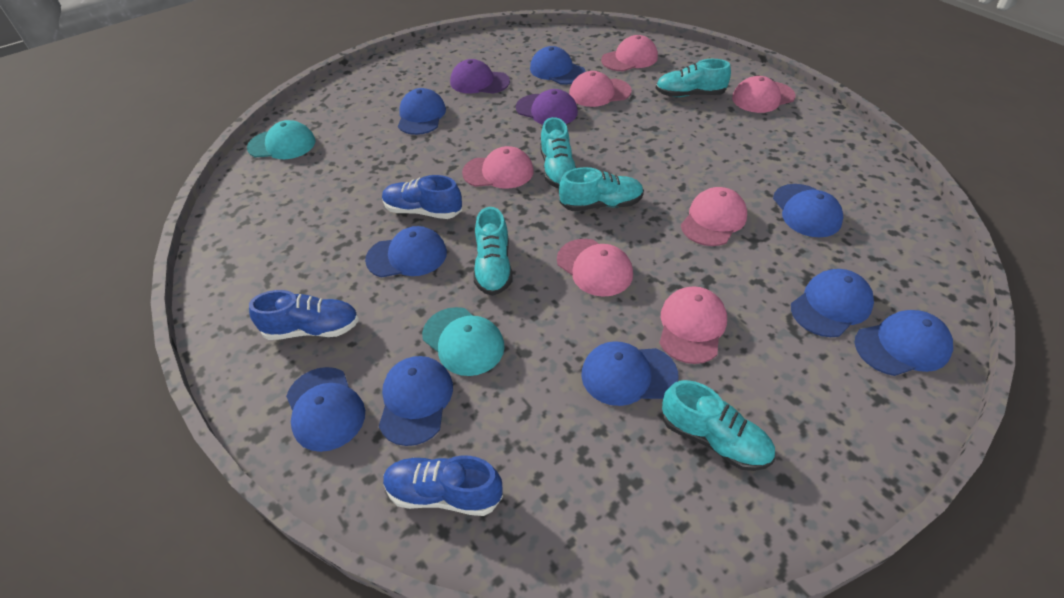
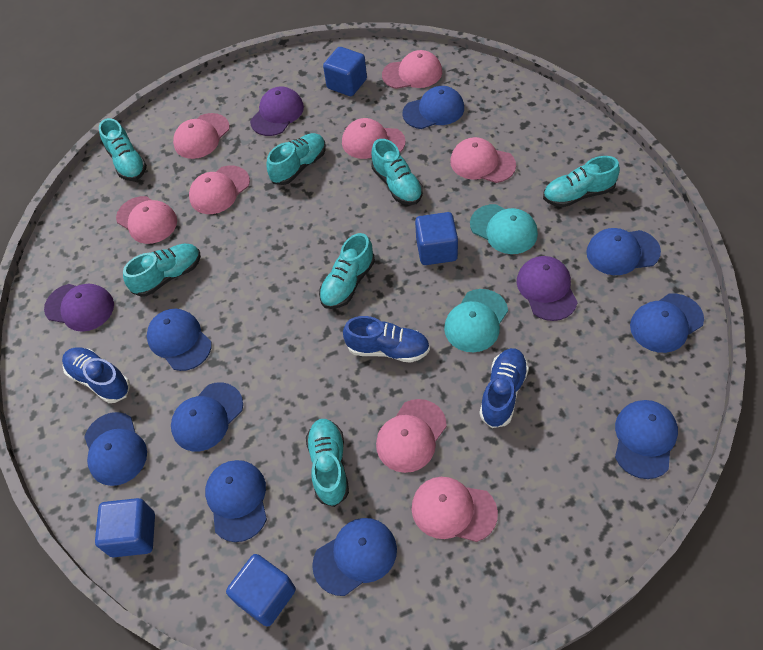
blue cube: 0 -> 4
pink cap: 7 -> 8
purple cap: 2 -> 3
turquoise shoe: 5 -> 7

